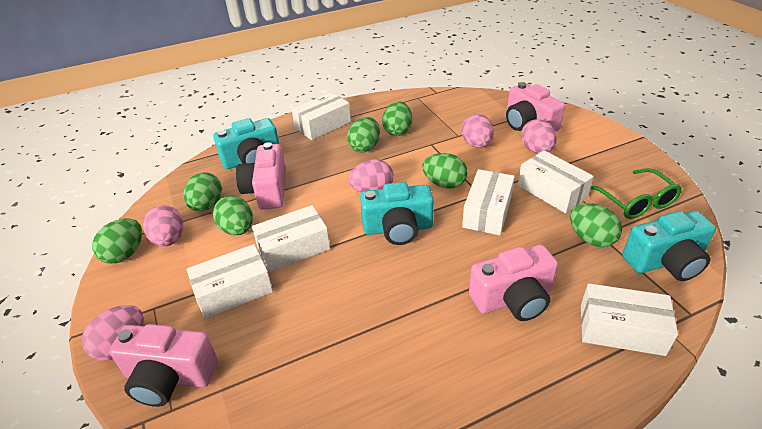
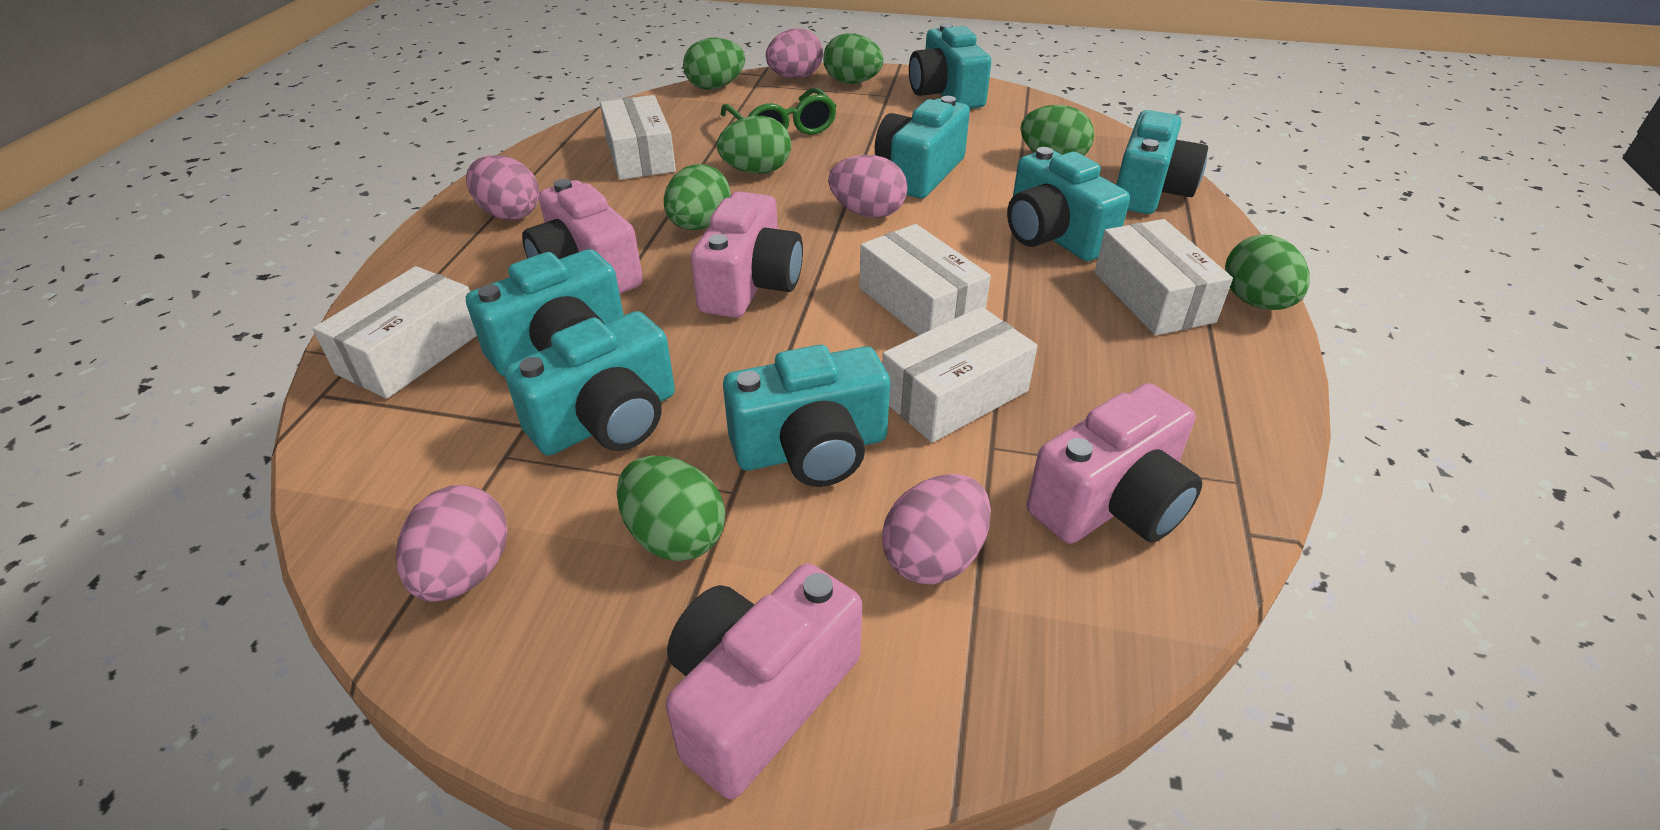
turquoise camera: 3 -> 7
white box: 6 -> 5

